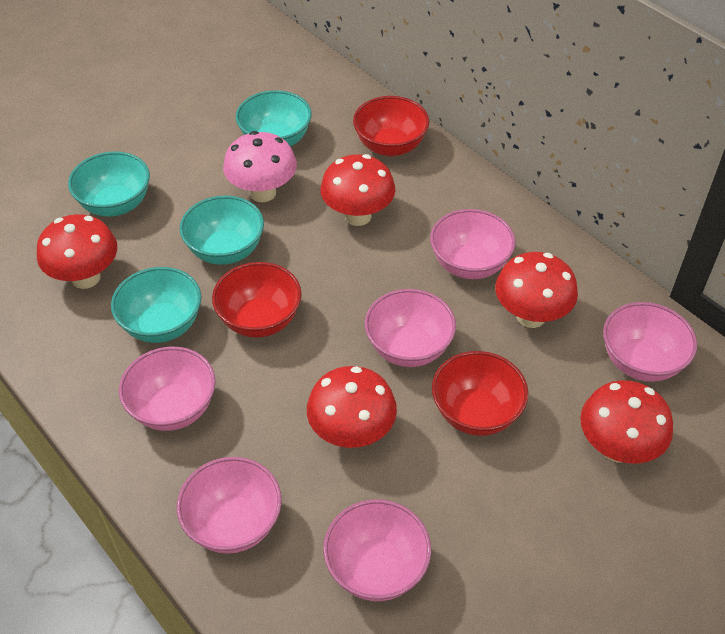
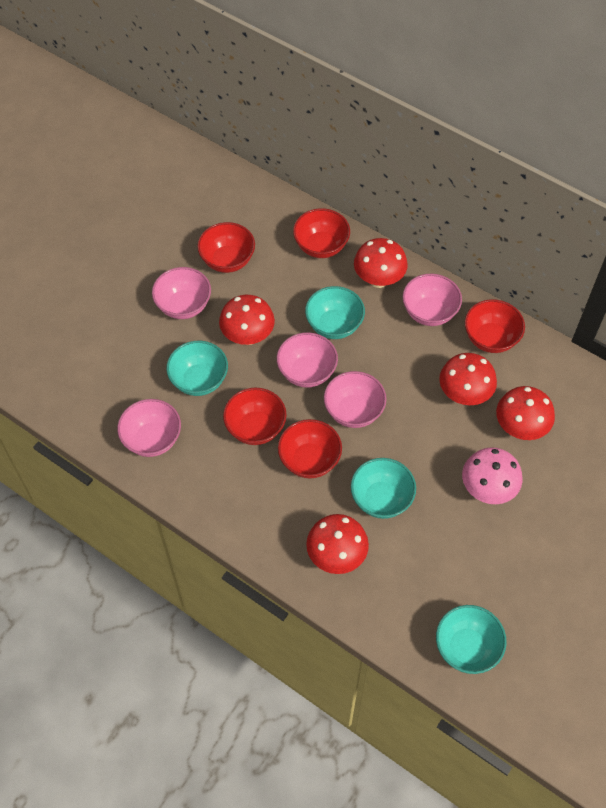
pink bowl: 6 -> 5
red bowl: 3 -> 5

